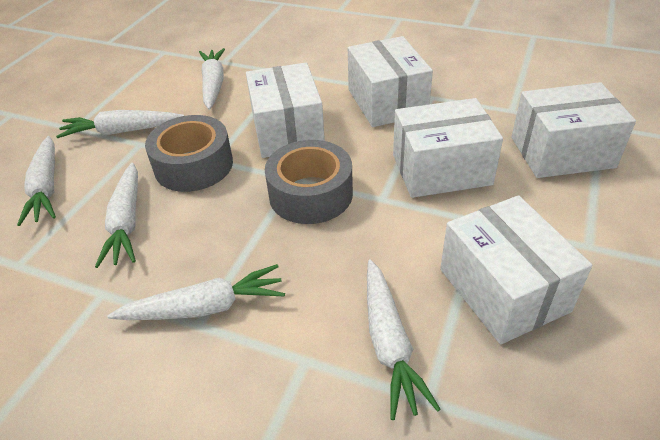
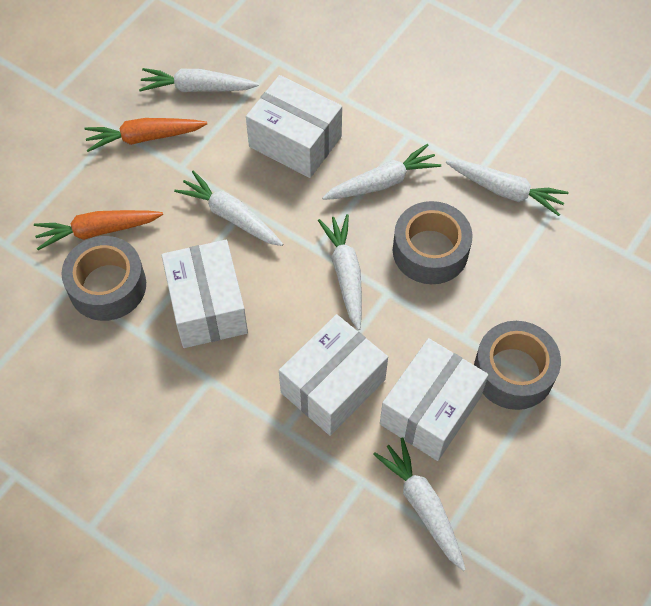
grey tape: 2 -> 3
orange carrot: 0 -> 2
white box: 5 -> 4

